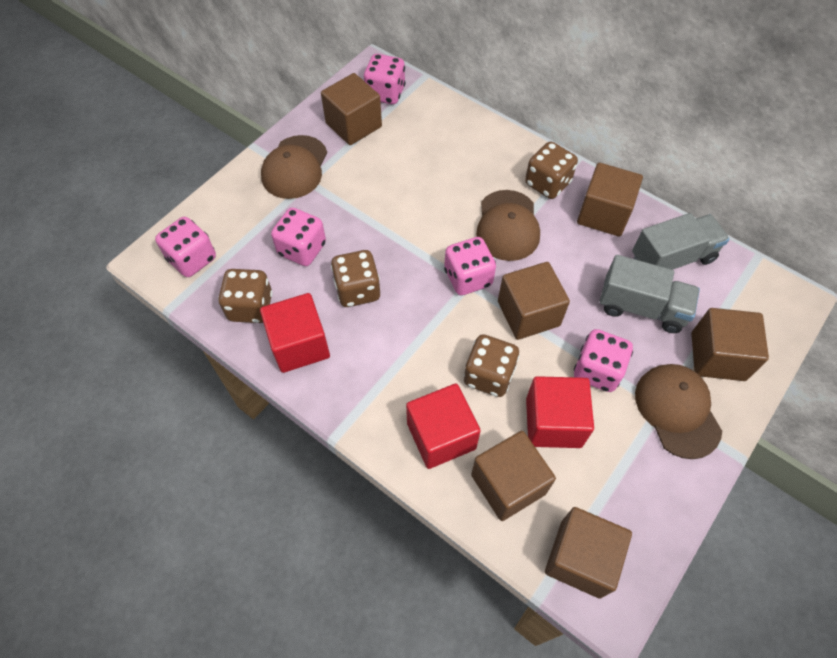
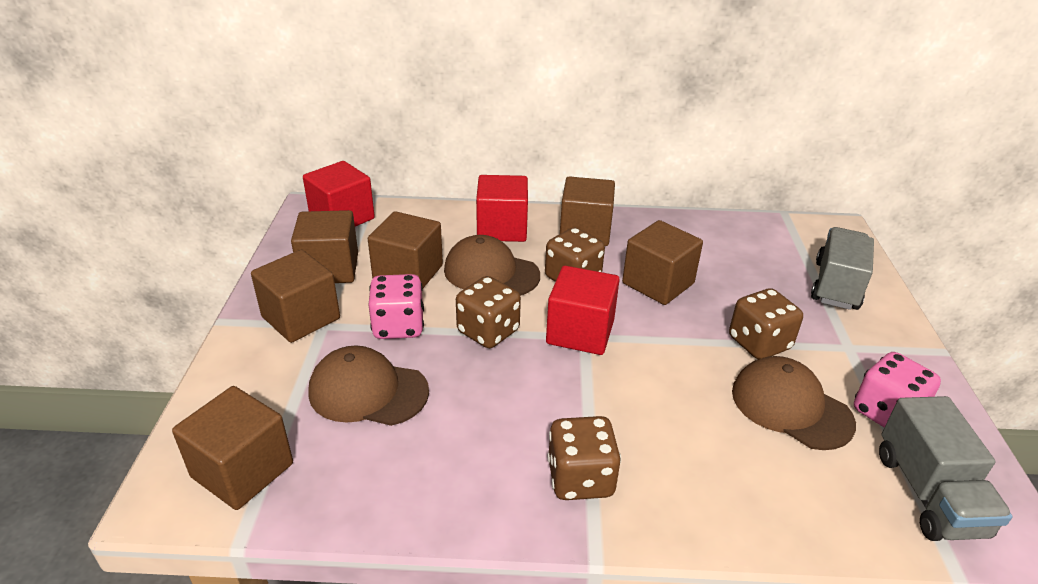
pink dice: 5 -> 2

